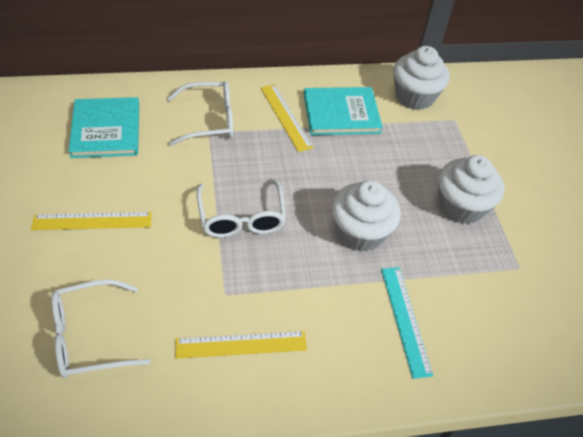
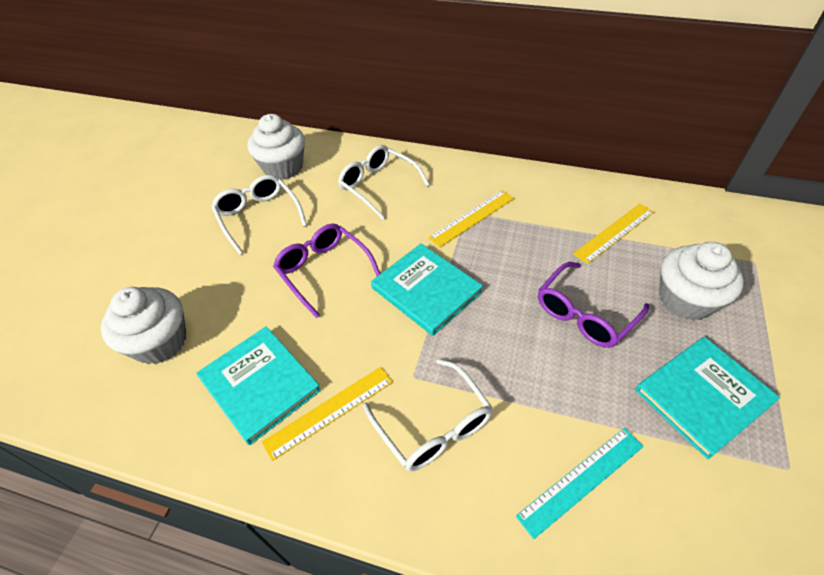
purple glasses: 0 -> 2
turquoise book: 2 -> 3

